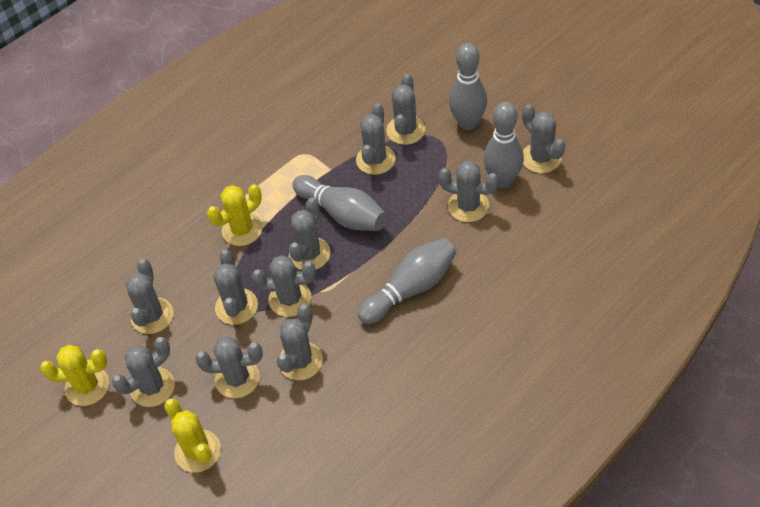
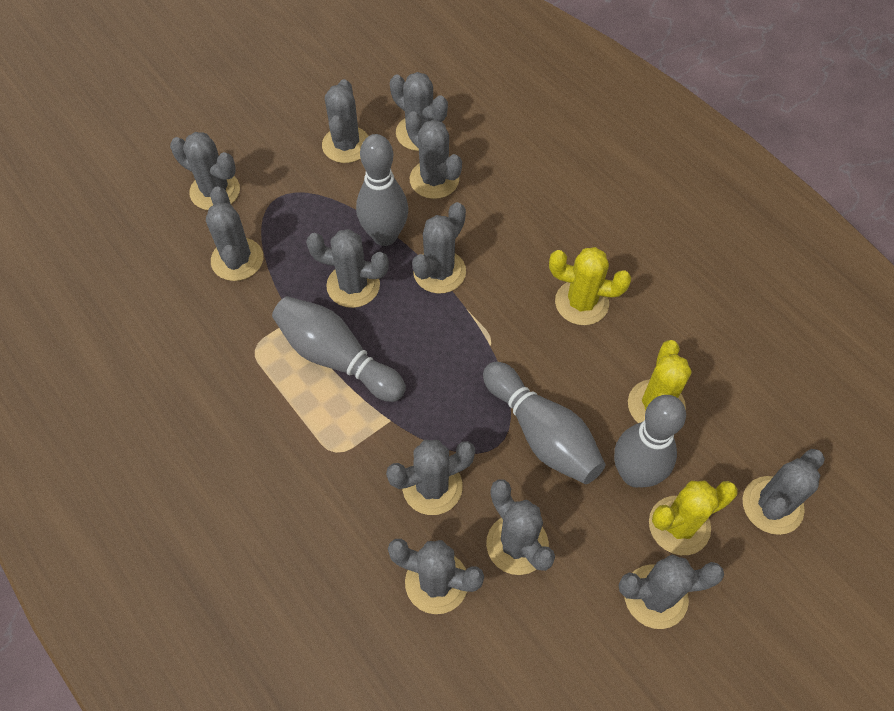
grey cactus: 11 -> 12

